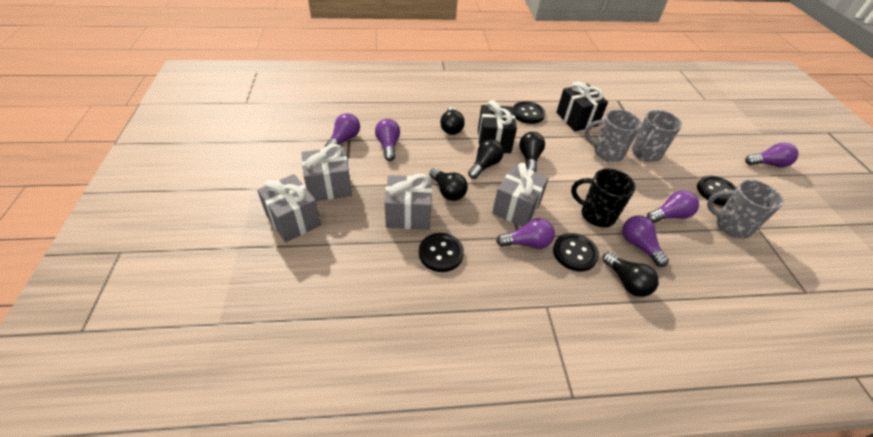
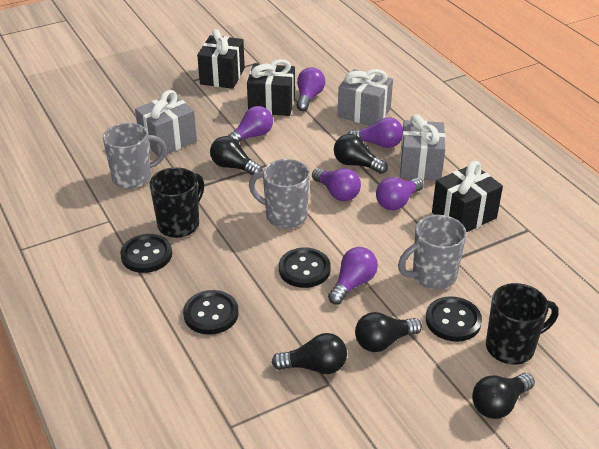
black gift: 2 -> 3
black mug: 1 -> 2
grey gift: 4 -> 3

